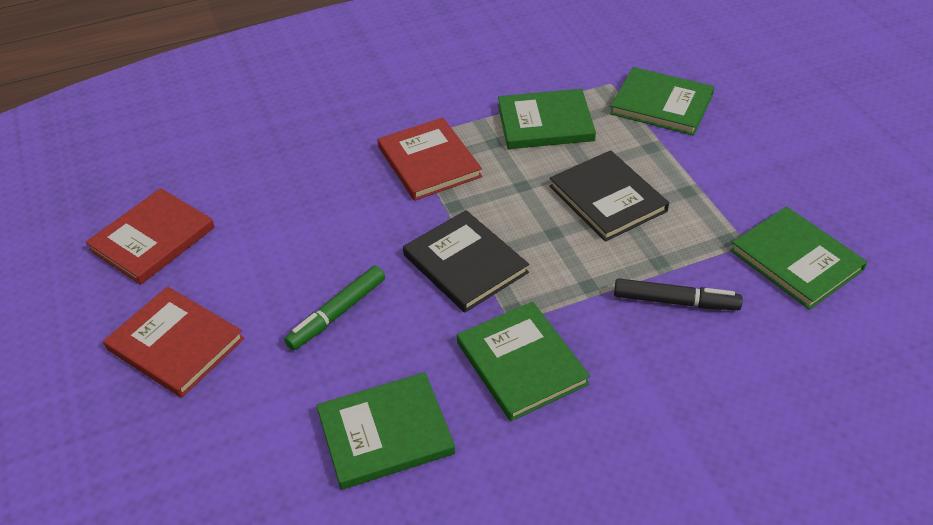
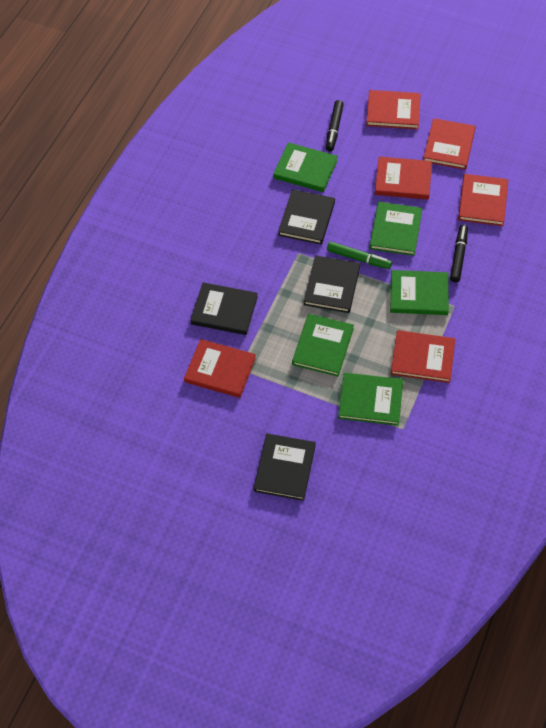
black book: 2 -> 4
black marker: 1 -> 2
red book: 3 -> 6

